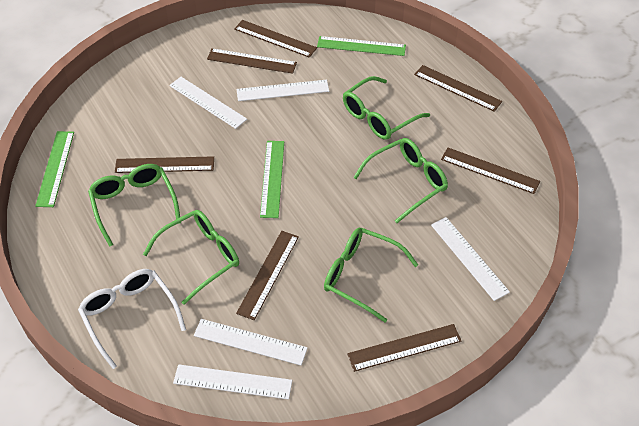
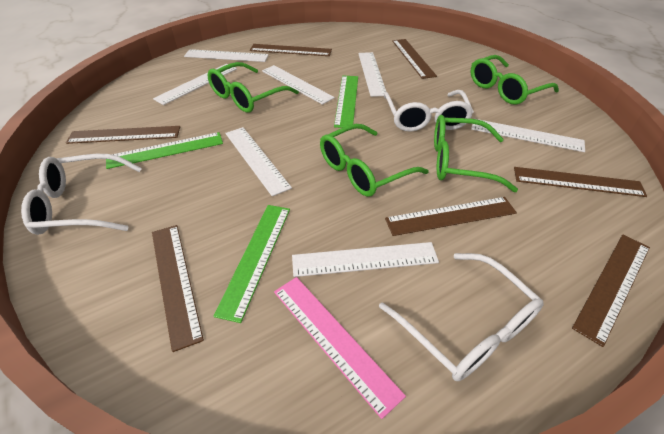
green glasses: 5 -> 4
pink ruler: 0 -> 1
white glasses: 1 -> 3
white ruler: 5 -> 7

